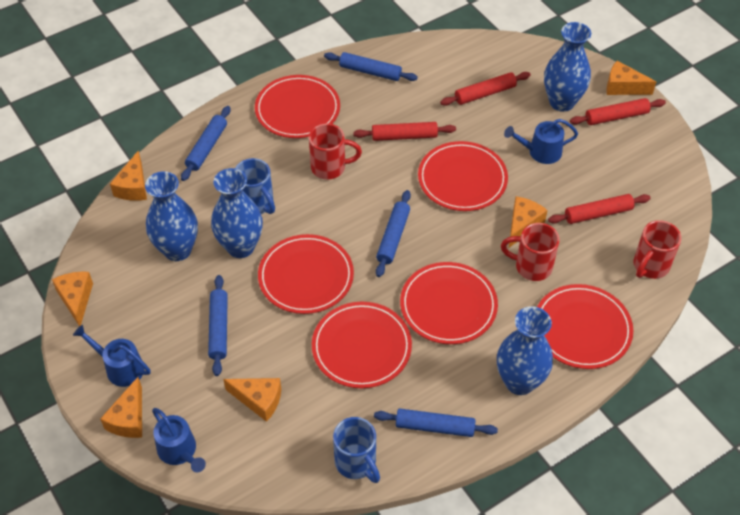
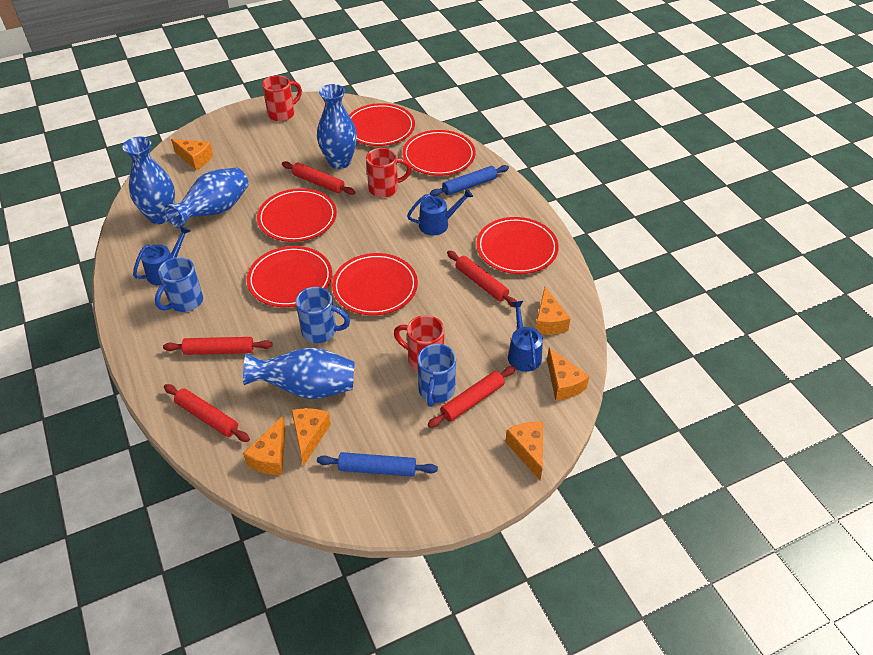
blue mug: 2 -> 3
blue rolling pin: 5 -> 2
red rolling pin: 4 -> 5

